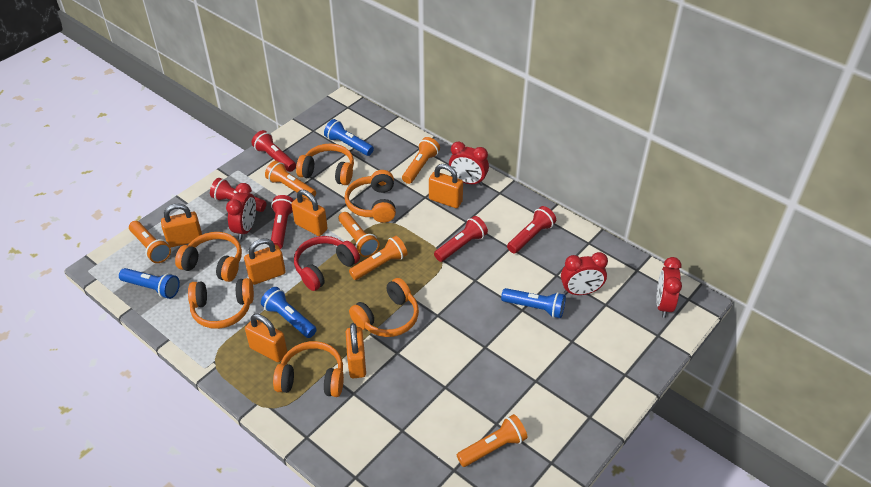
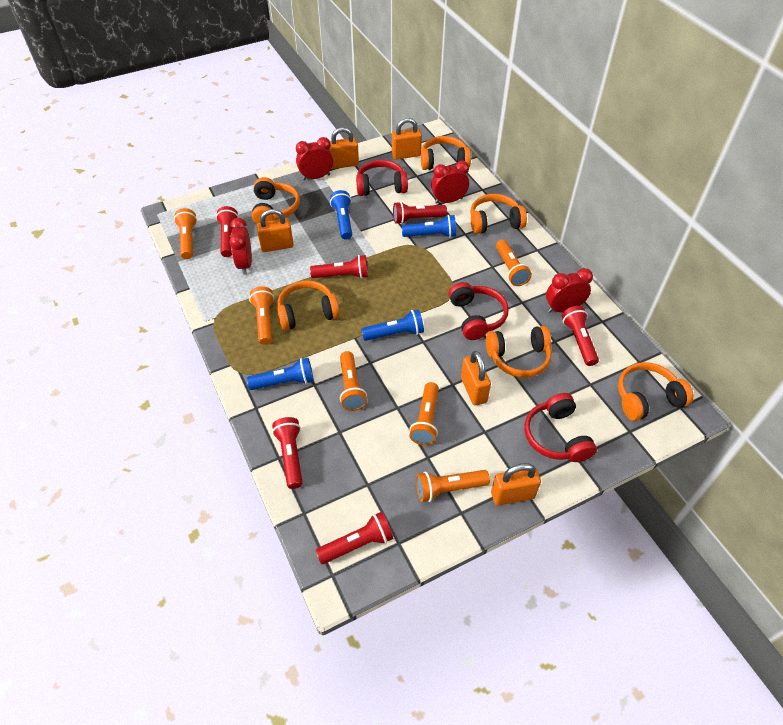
orange padlock: 6 -> 5
red flashlight: 5 -> 6
red headphones: 1 -> 3

